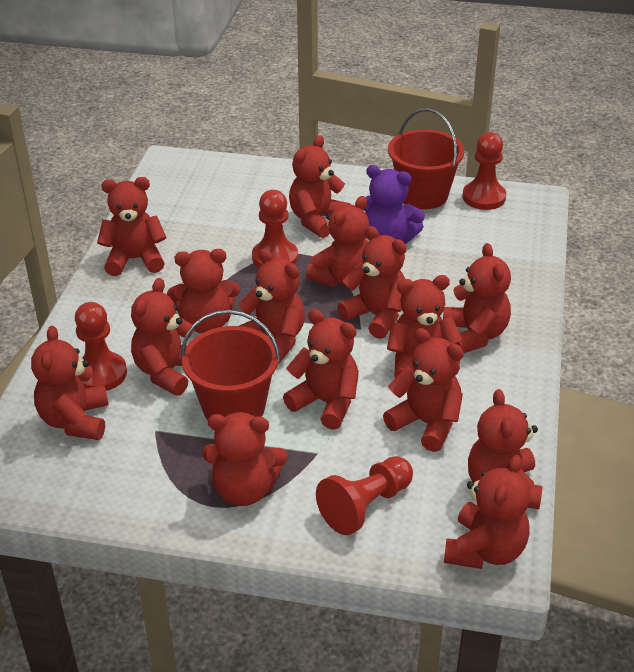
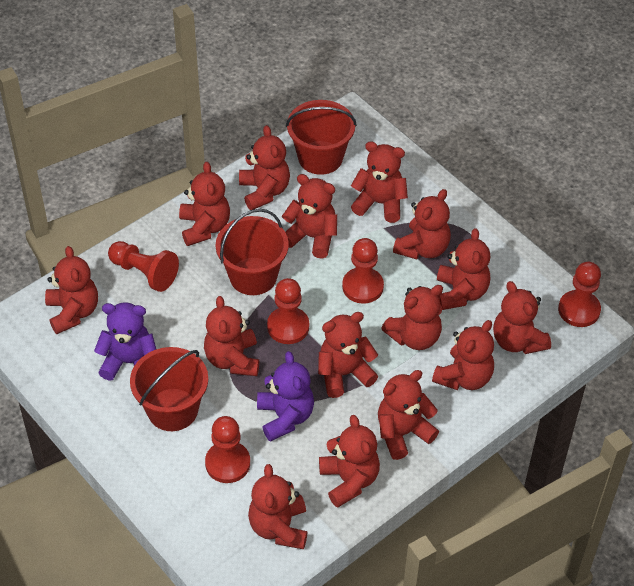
purple teddy bear: 1 -> 2
red bucket: 2 -> 3
red pawn: 4 -> 5

